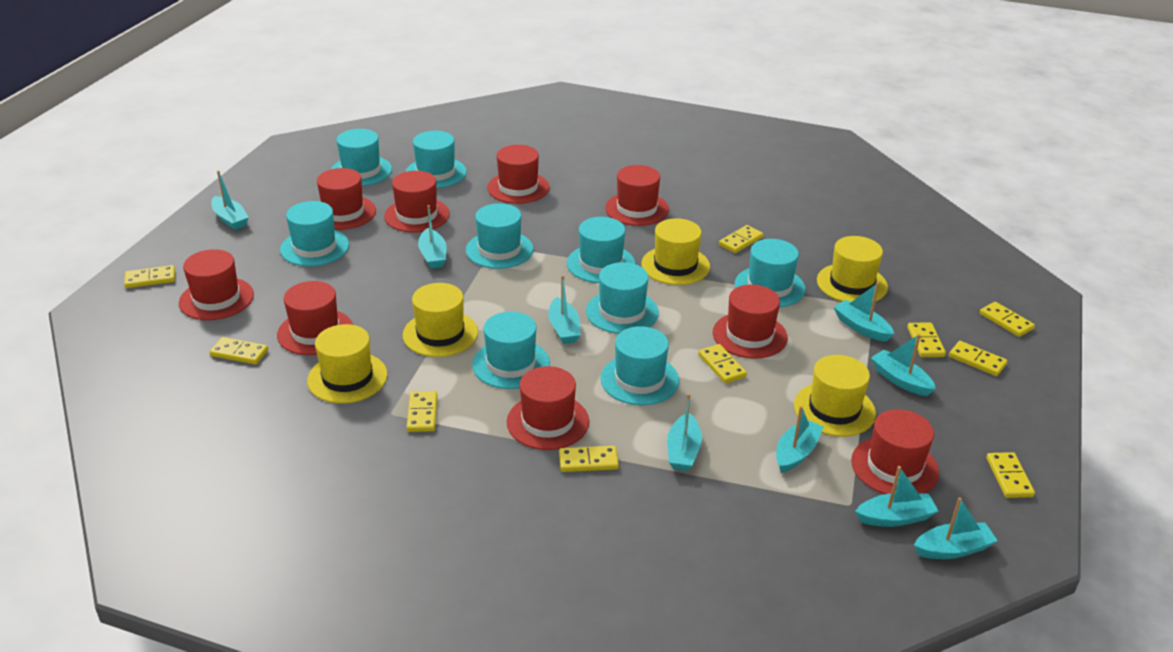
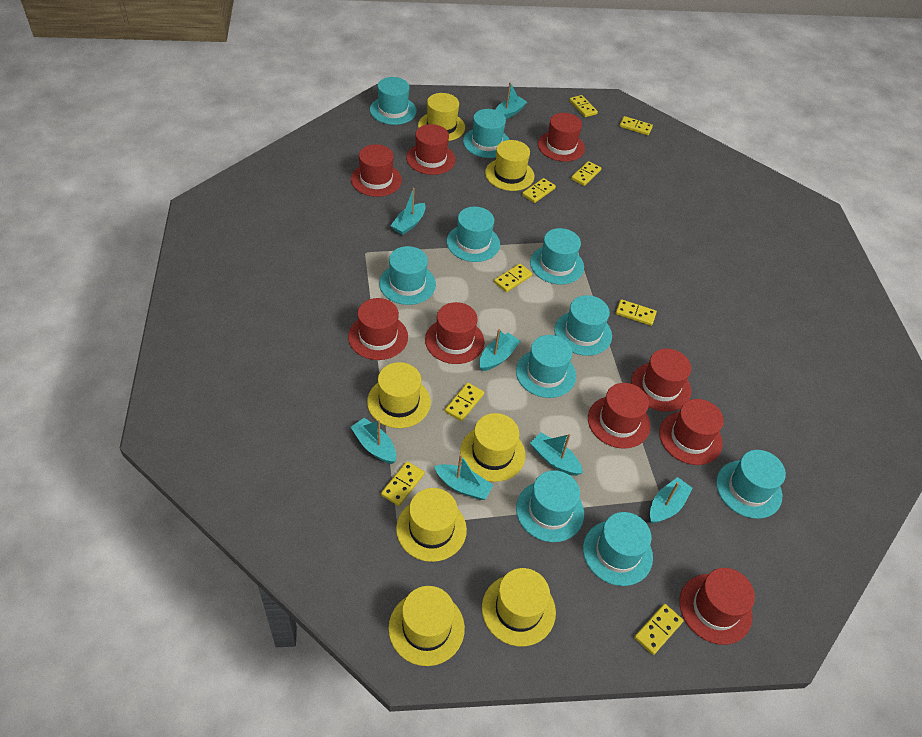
turquoise boat: 9 -> 7
turquoise hat: 9 -> 10
yellow domino: 10 -> 9
yellow hat: 5 -> 7

